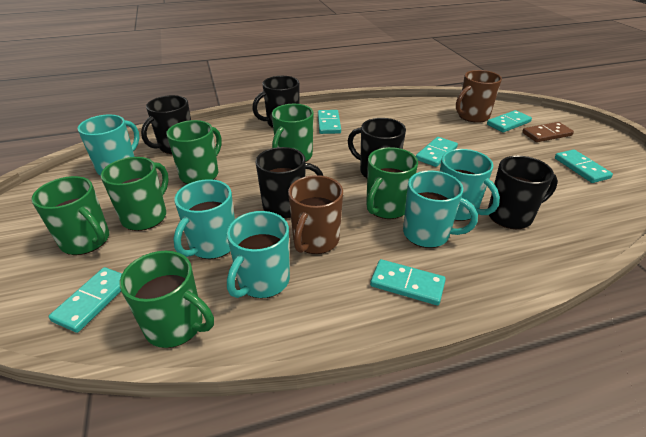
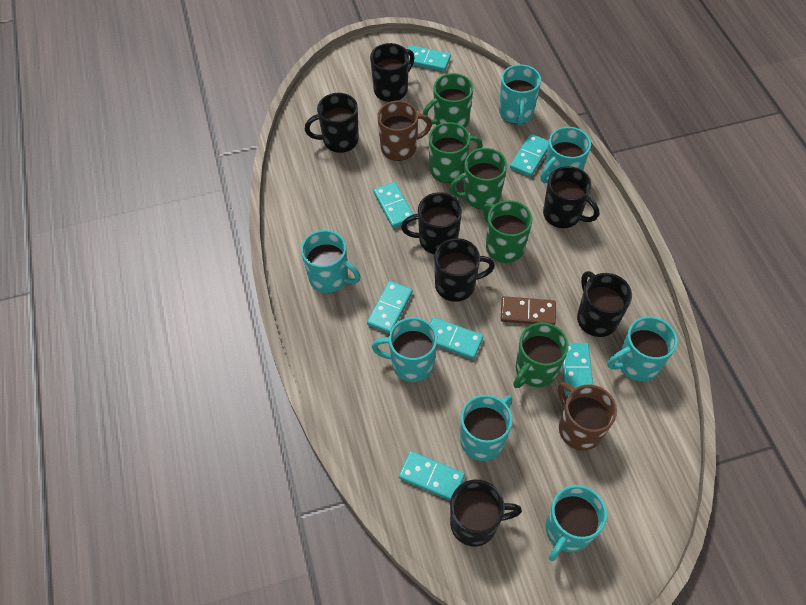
black mug: 5 -> 7
green mug: 6 -> 5
turquoise domino: 6 -> 7
turquoise mug: 5 -> 7

